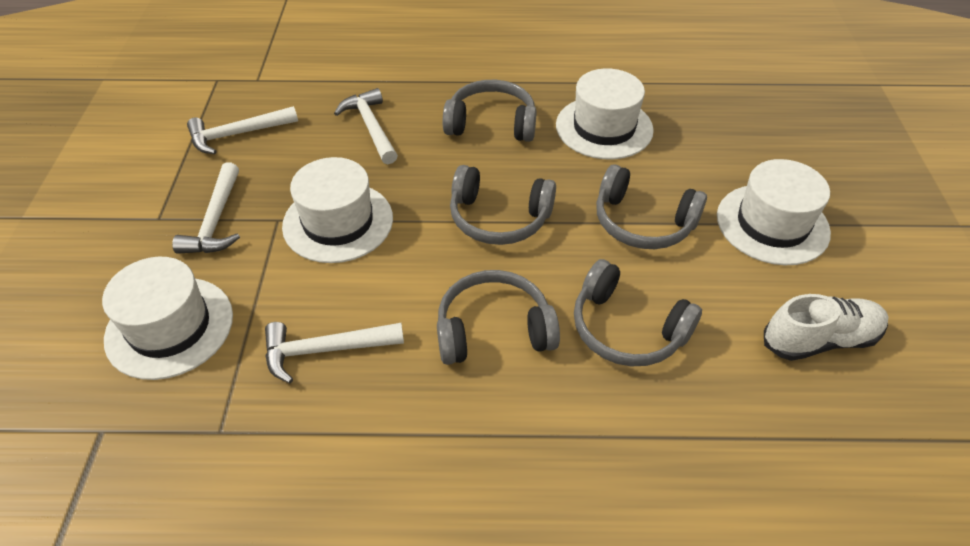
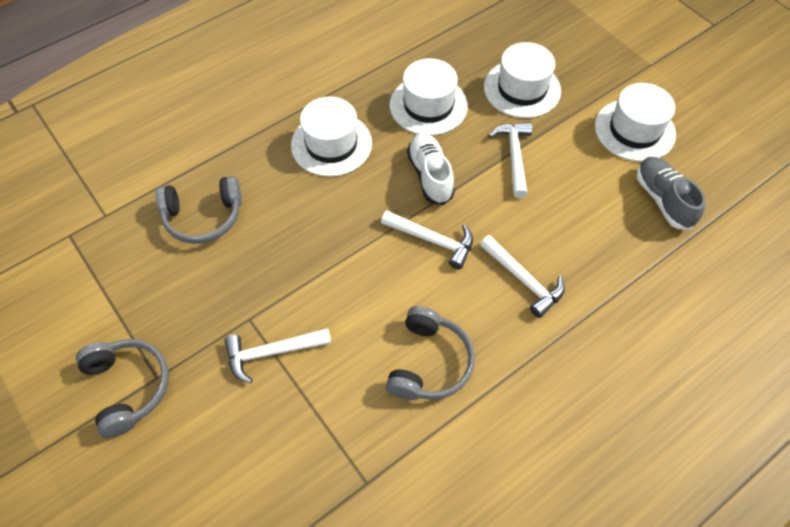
grey headphones: 5 -> 3
grey shoe: 0 -> 1

